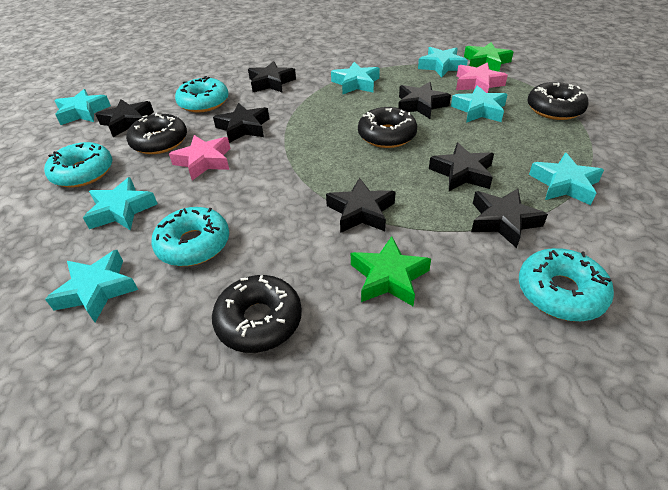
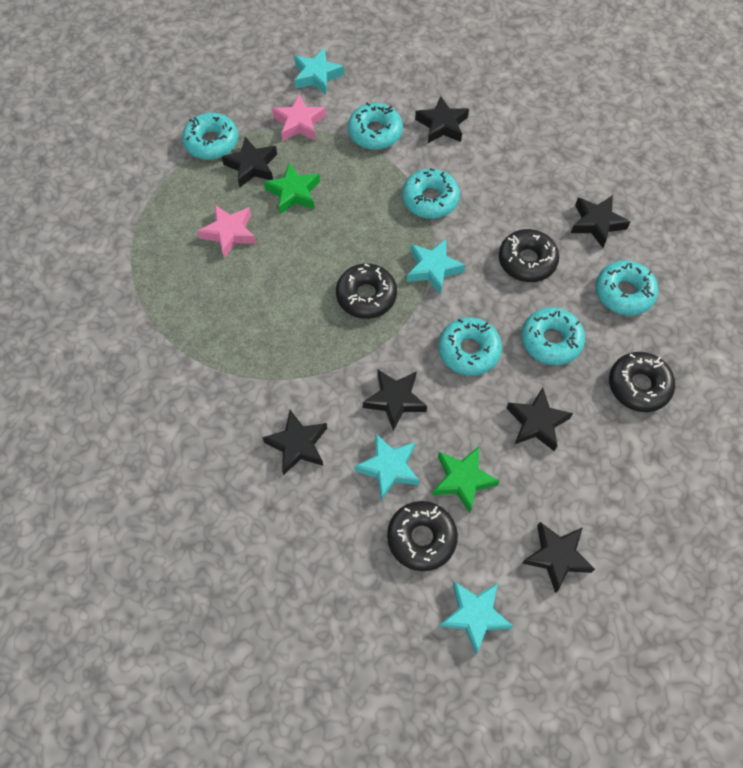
turquoise donut: 4 -> 6
turquoise star: 7 -> 4

